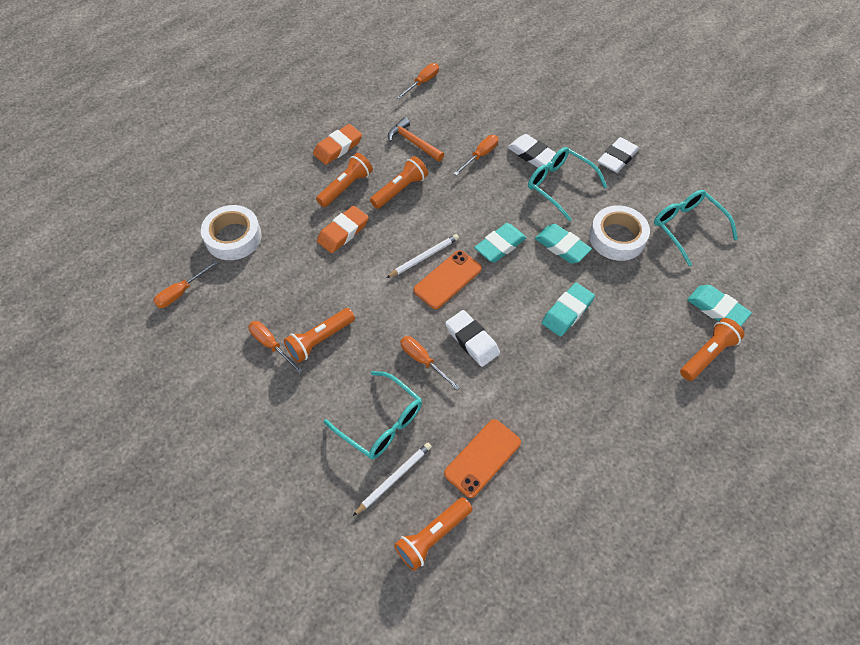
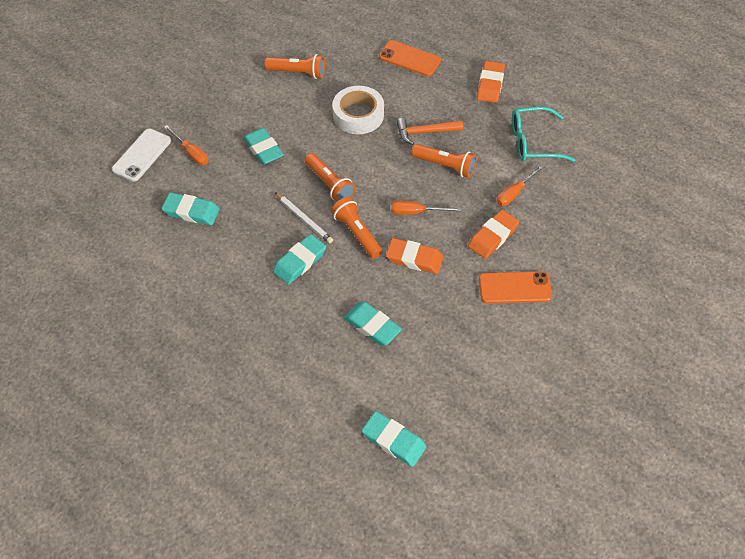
orange eraser: 2 -> 3
orange flashlight: 5 -> 4
orange screwdriver: 5 -> 3
turquoise eraser: 4 -> 5
turquoise glasses: 3 -> 1
white eraser: 3 -> 0
white pencil: 2 -> 1
white phone: 0 -> 1
white tape: 2 -> 1

